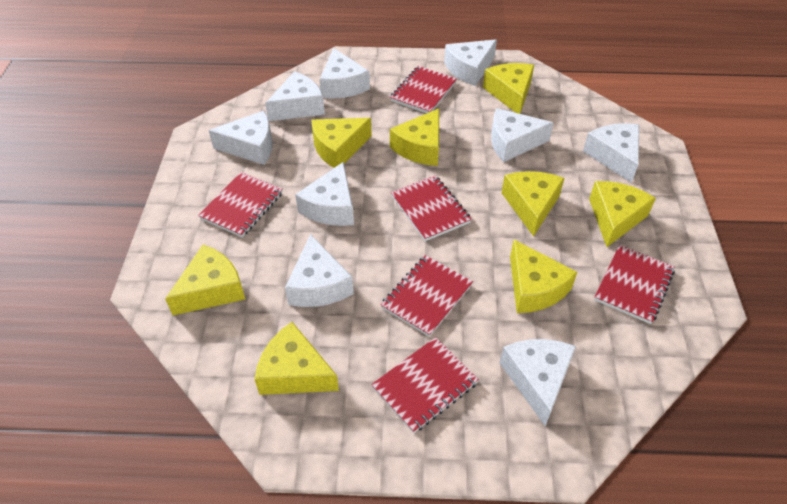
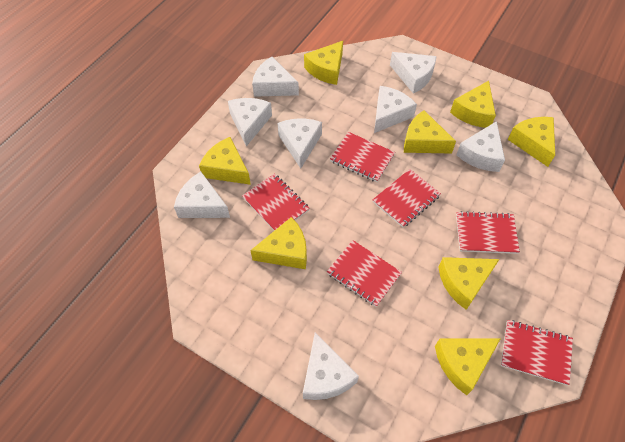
white cheese: 9 -> 8

